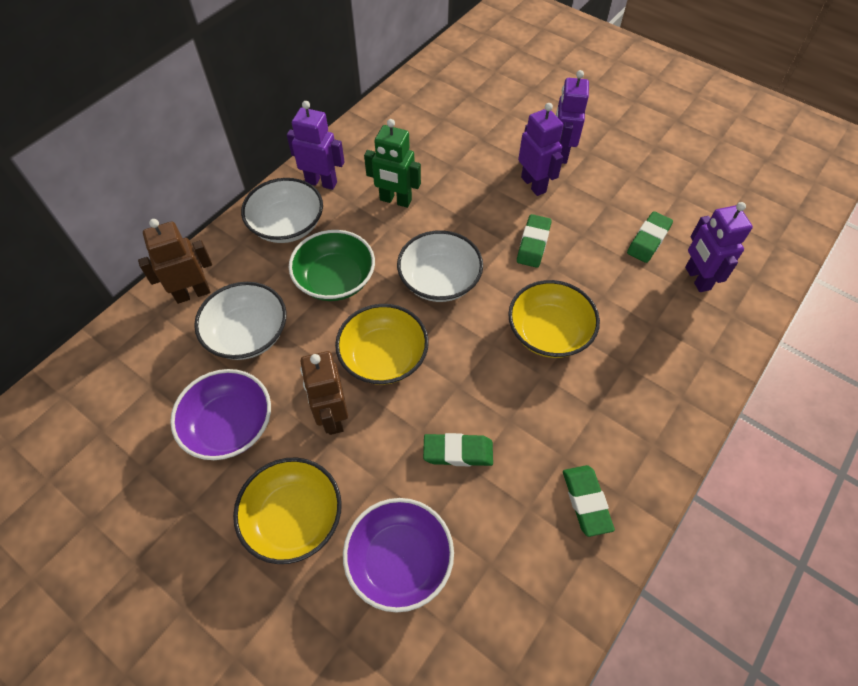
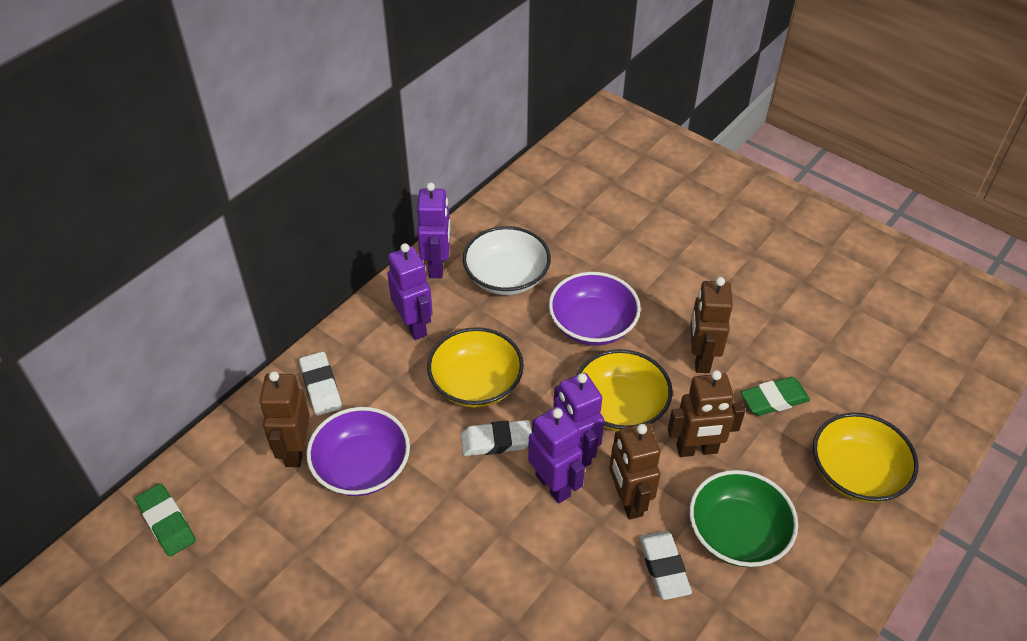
brown robot: 2 -> 4
green eraser: 4 -> 2
green robot: 1 -> 0
white bowl: 3 -> 1
white eraser: 0 -> 3

